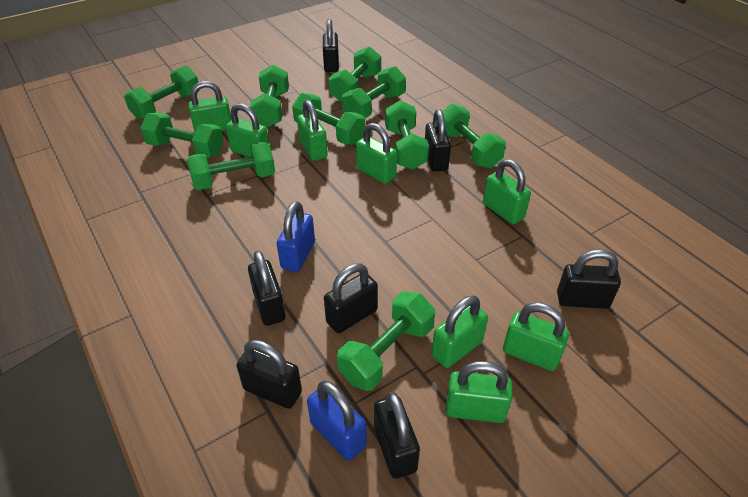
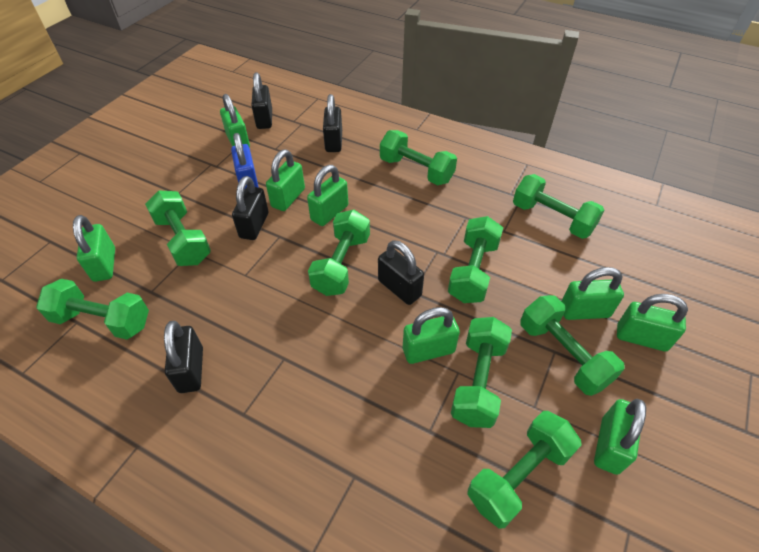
black padlock: 7 -> 5
blue padlock: 2 -> 1
green dumbbell: 10 -> 9

